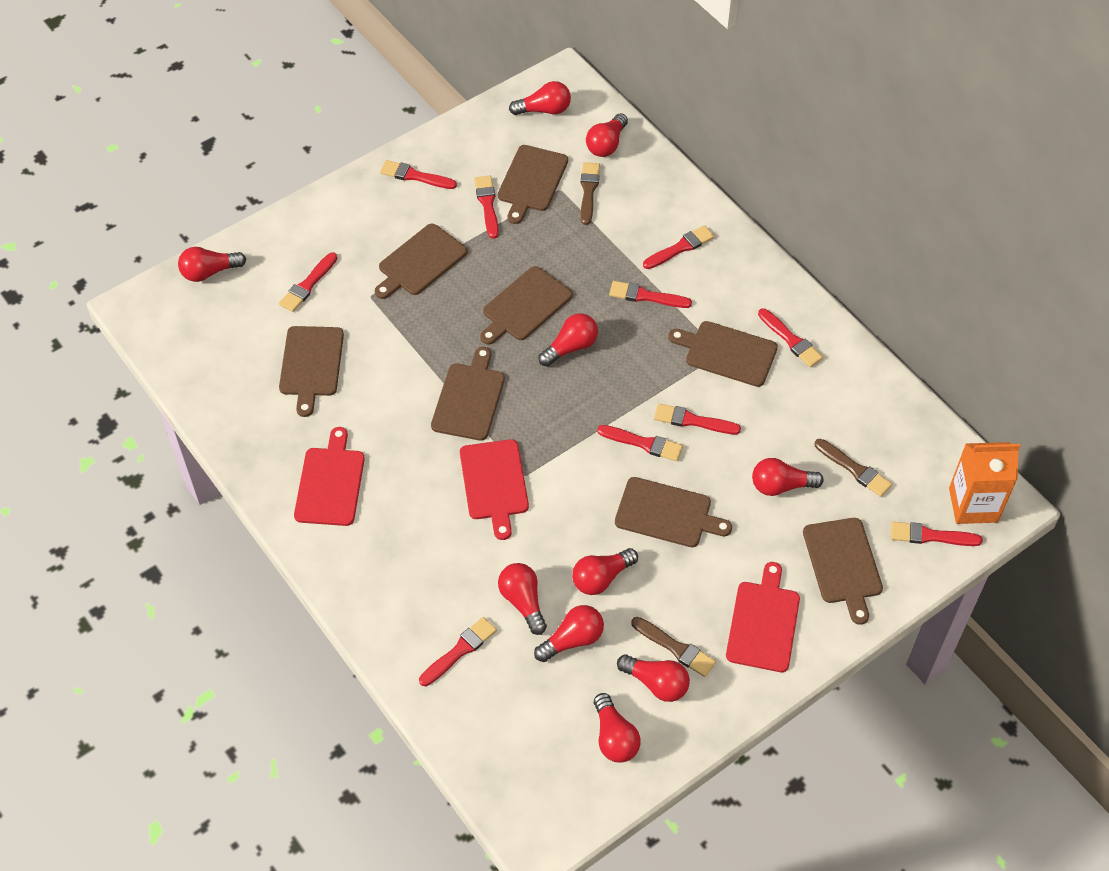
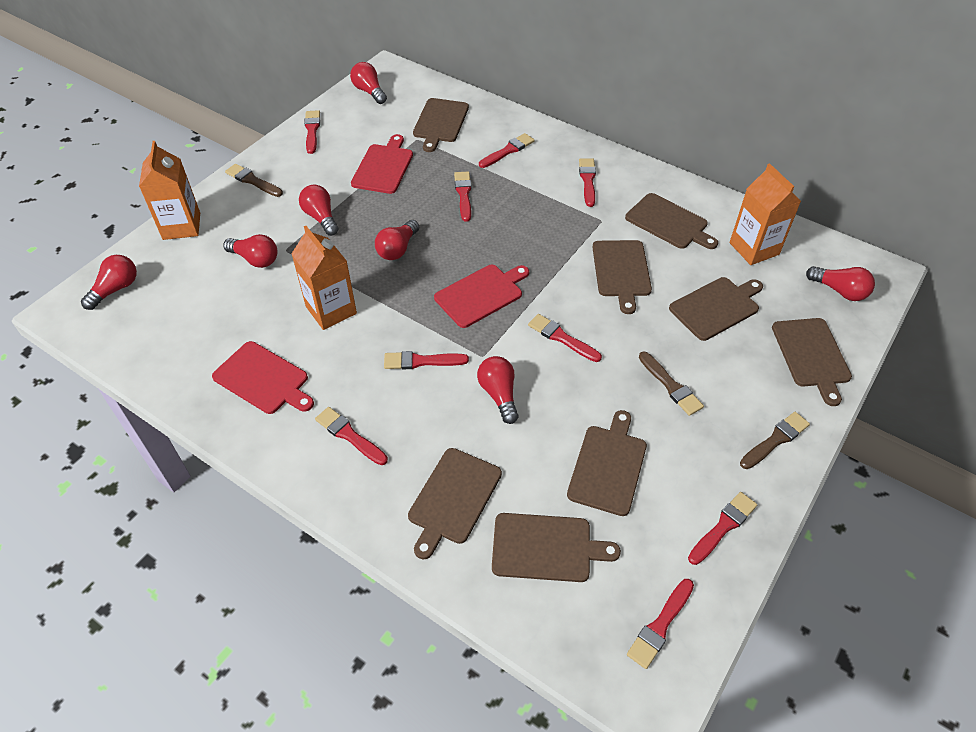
orange carton: 1 -> 3
red brush: 10 -> 9
red light bulb: 10 -> 7

